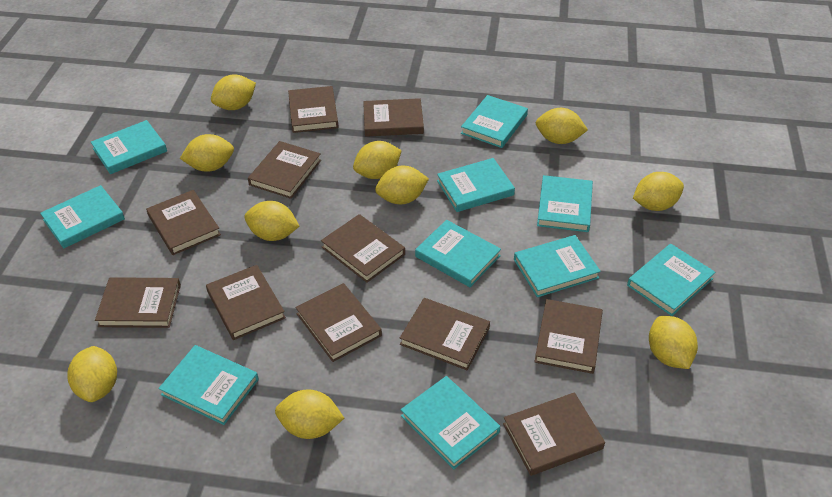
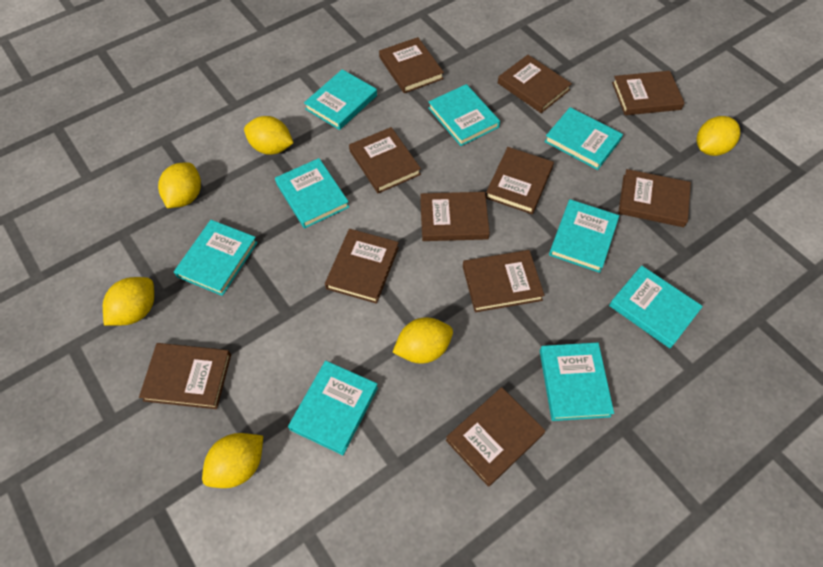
turquoise book: 10 -> 9
yellow lemon: 10 -> 6

